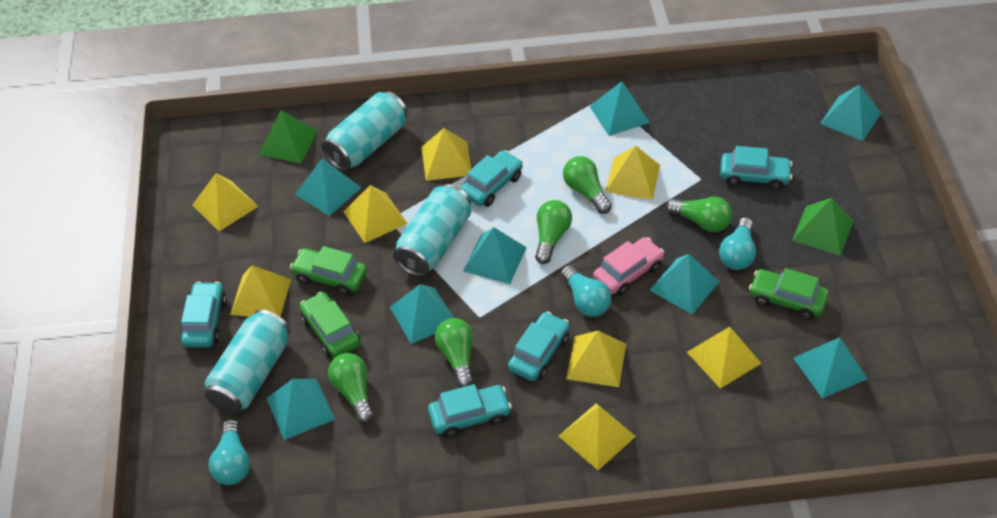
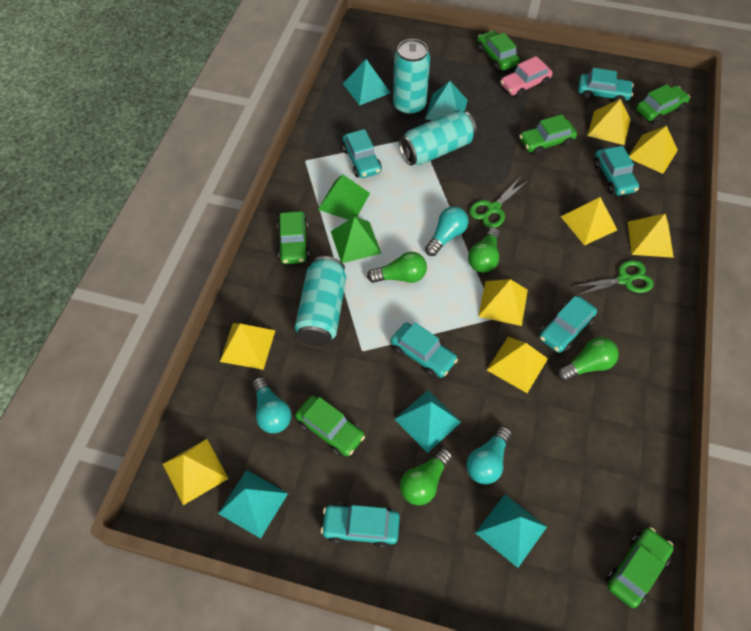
green car: 3 -> 6
green light bulb: 5 -> 4
green scissors: 0 -> 2
turquoise car: 5 -> 6
turquoise pyramid: 8 -> 5

